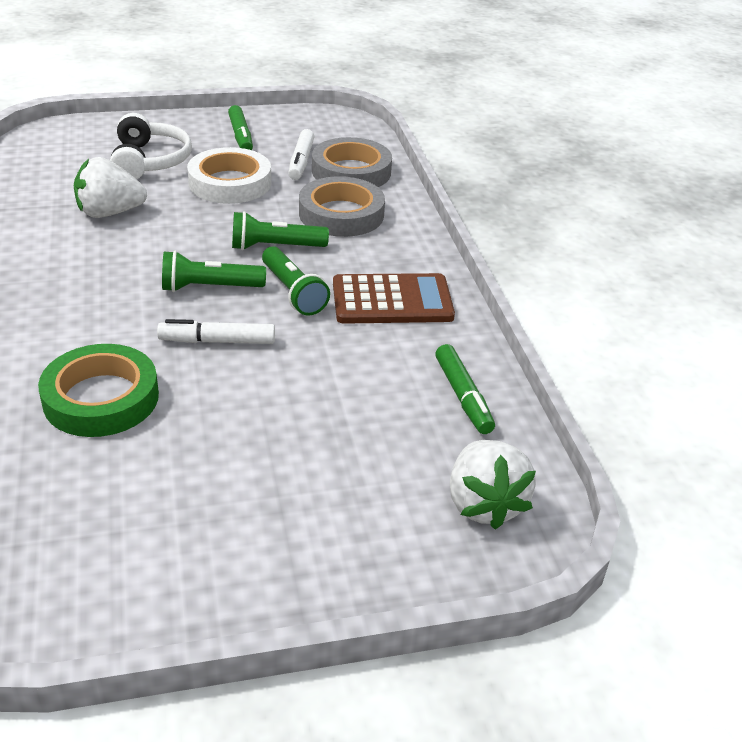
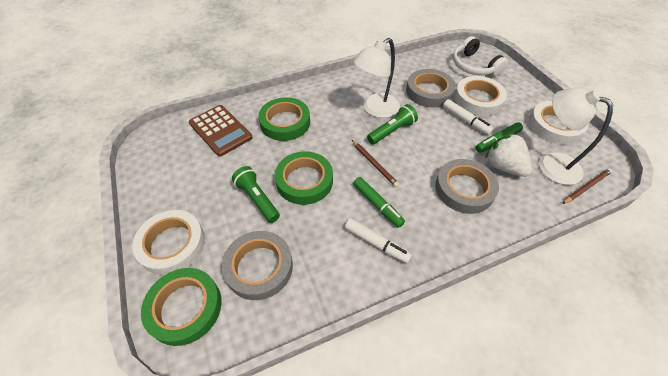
brown pencil: 0 -> 2
green flashlight: 3 -> 2
green tape: 1 -> 3
grey tape: 2 -> 3
white lamp: 0 -> 2
white strawberry: 2 -> 1
white tape: 1 -> 3

